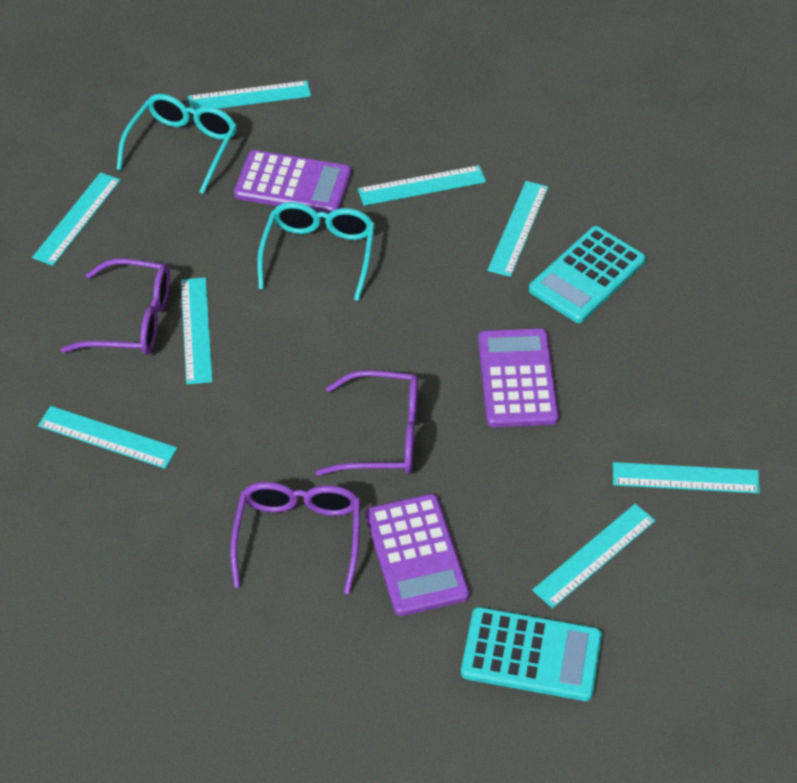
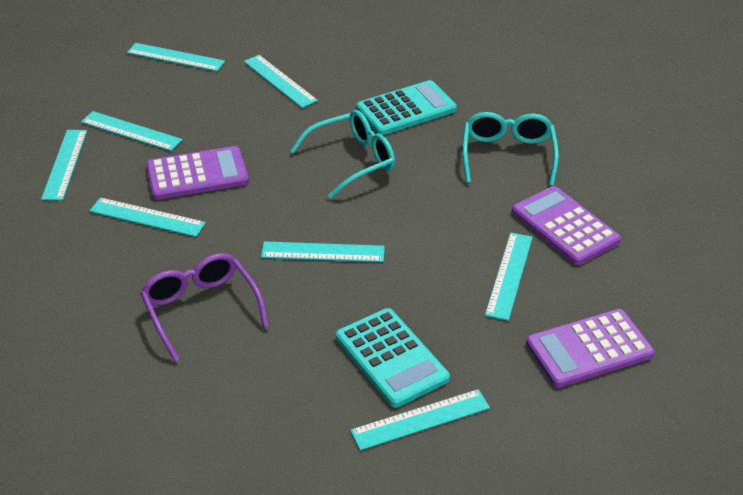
purple glasses: 3 -> 1

